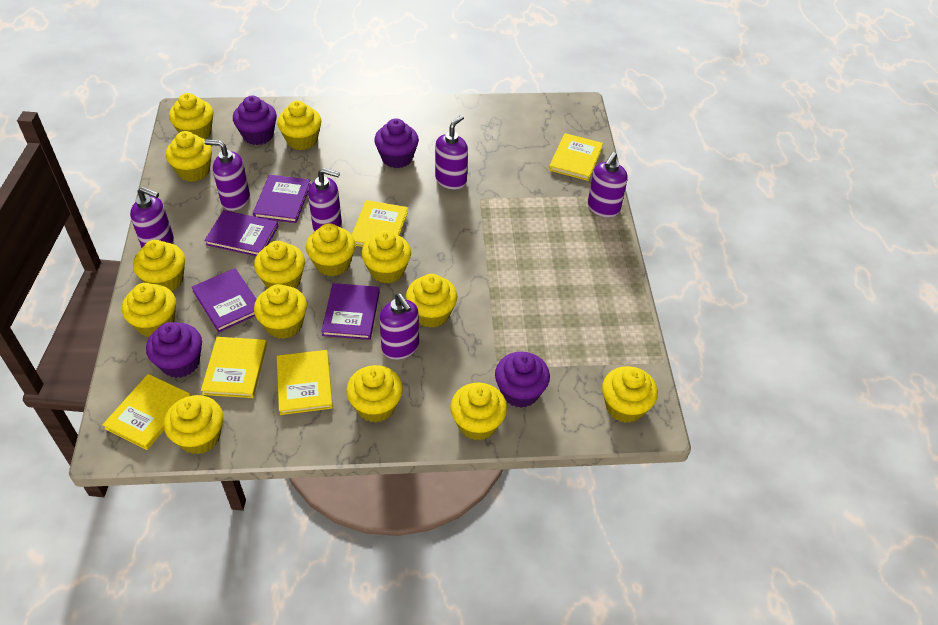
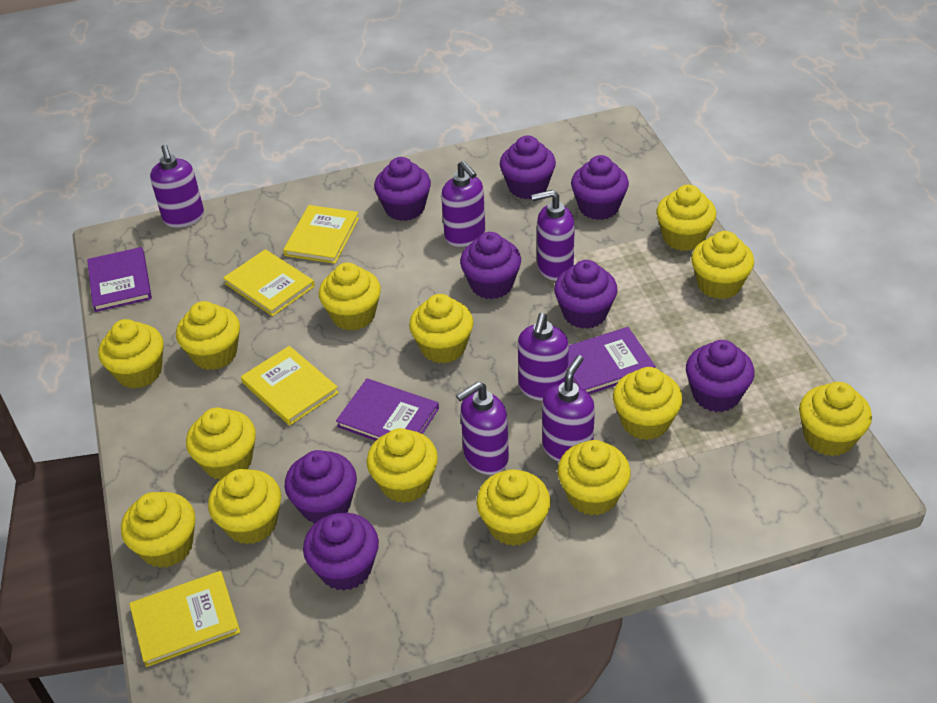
purple book: 4 -> 3
purple cupcake: 4 -> 8
yellow book: 5 -> 4

